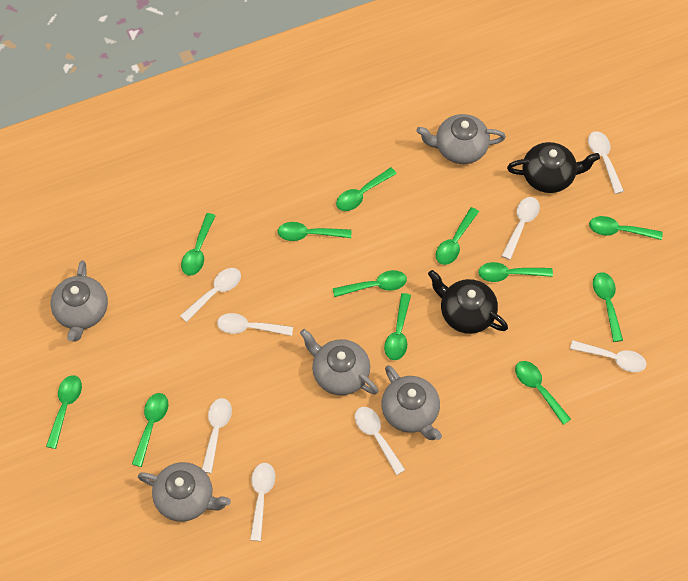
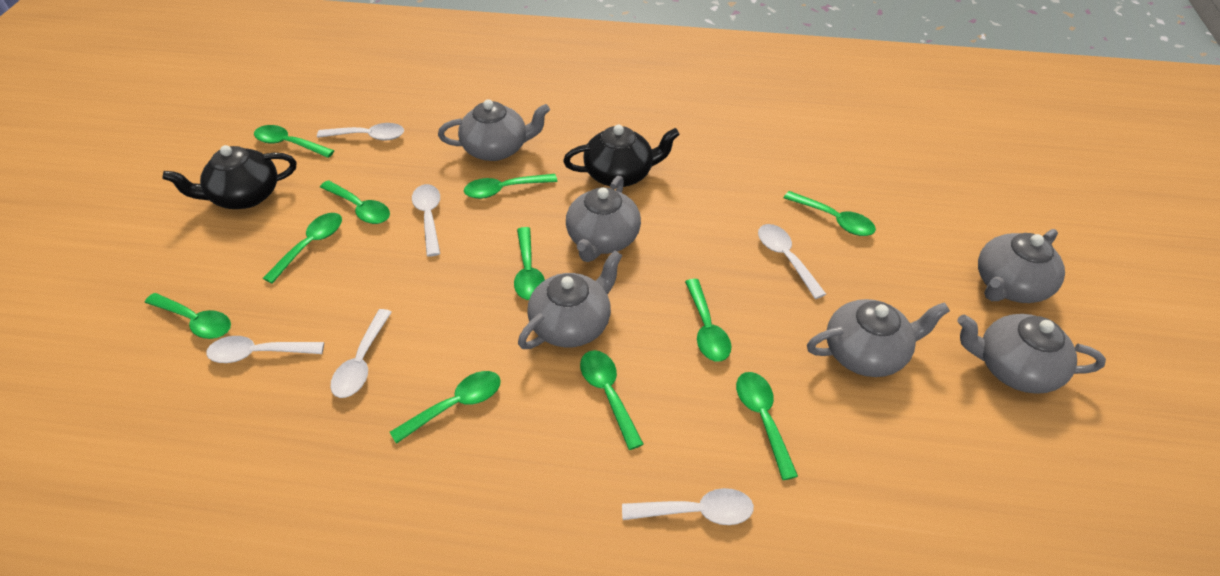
green spoon: 12 -> 11
grey teapot: 5 -> 6
white spoon: 8 -> 6

